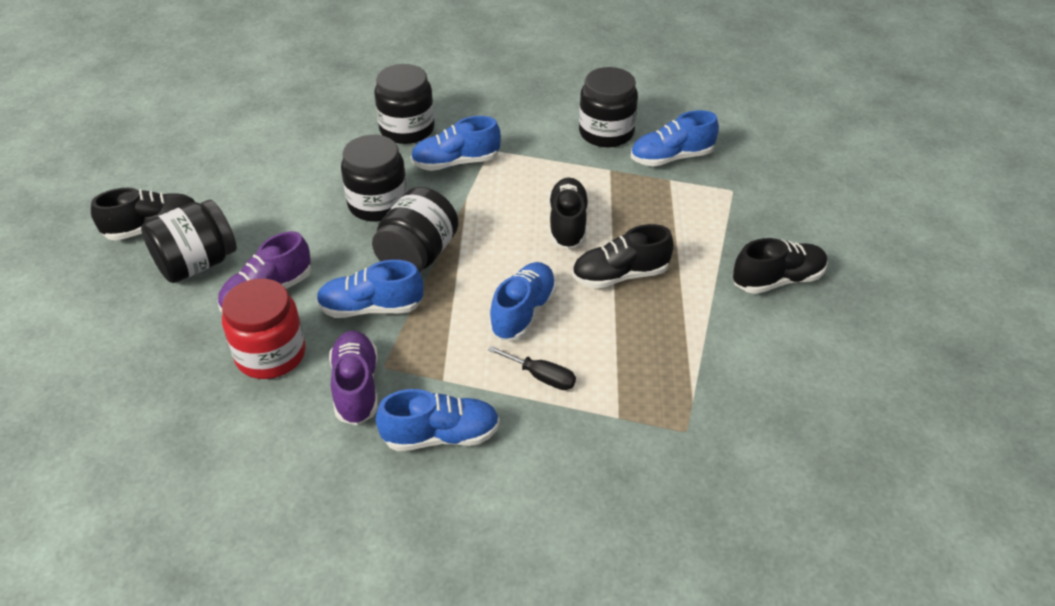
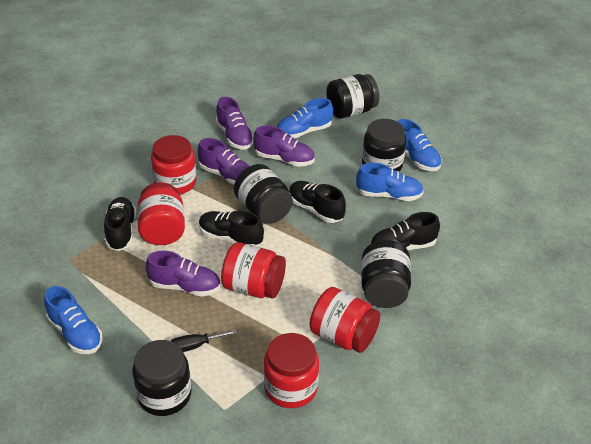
blue shoe: 5 -> 4
purple shoe: 2 -> 4
red jar: 1 -> 5

